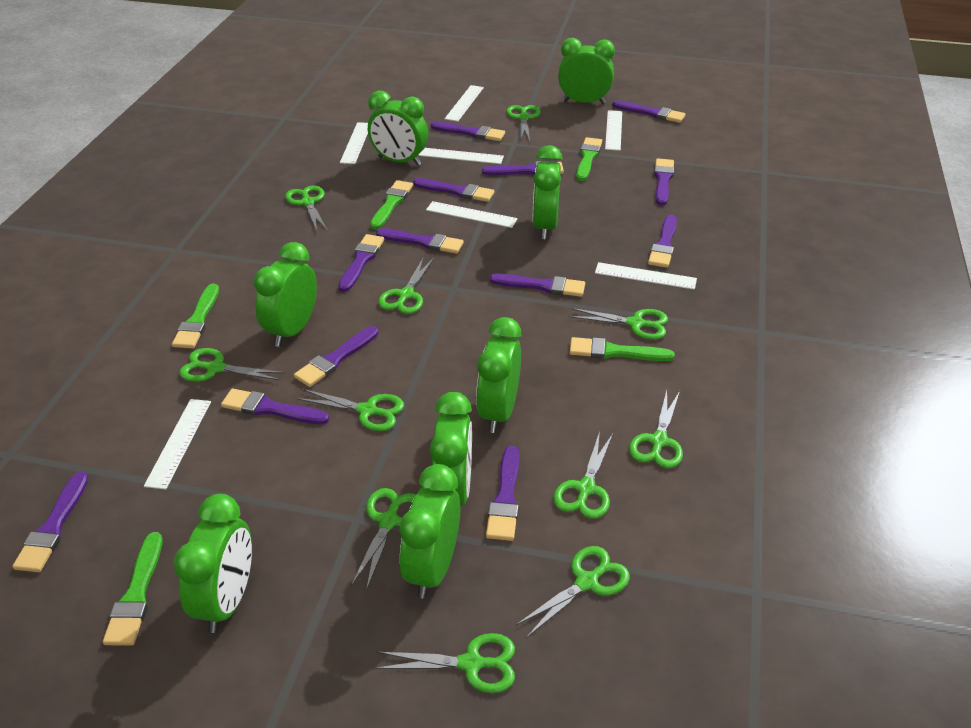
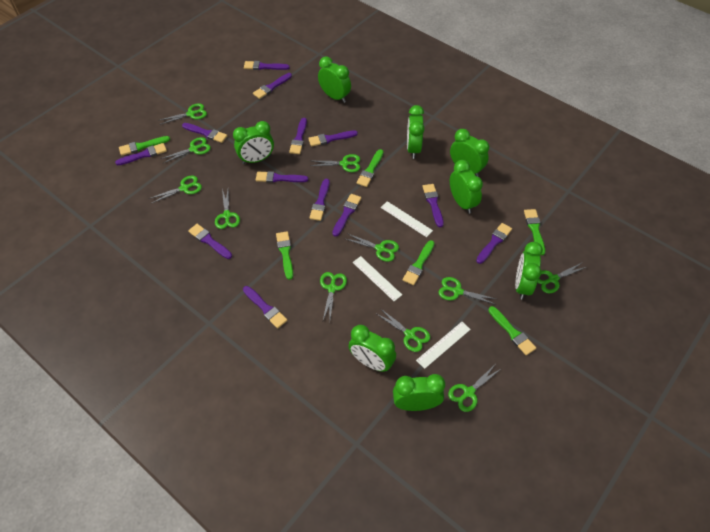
green brush: 5 -> 6
white ruler: 7 -> 3

